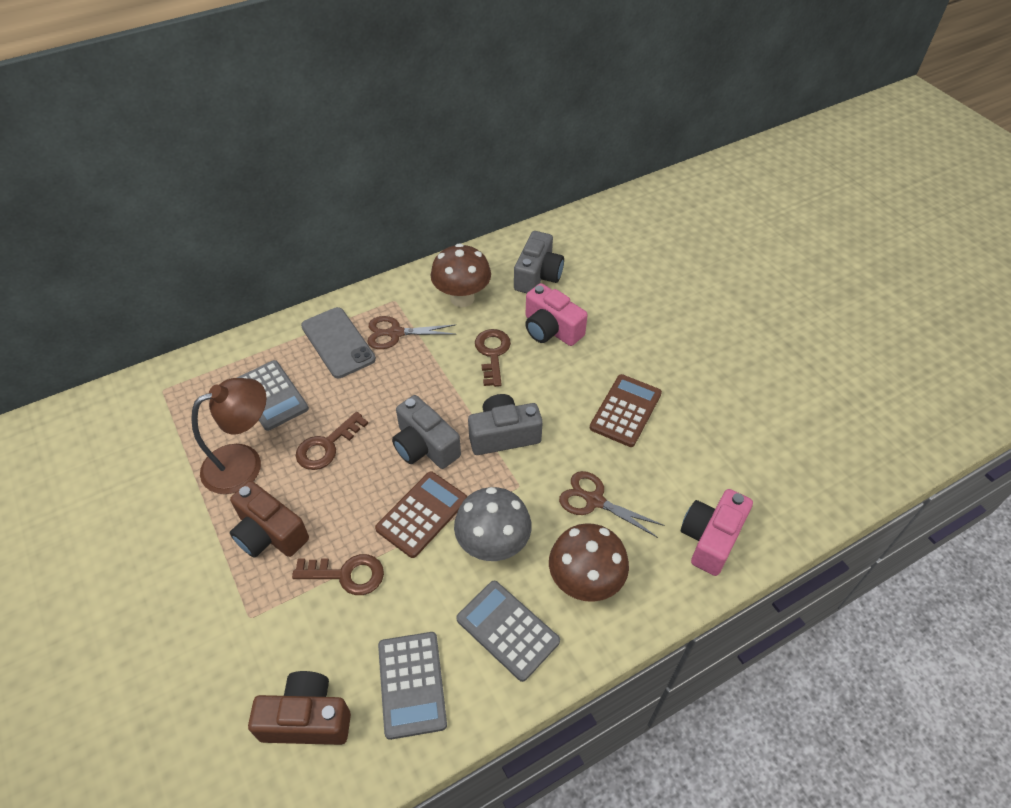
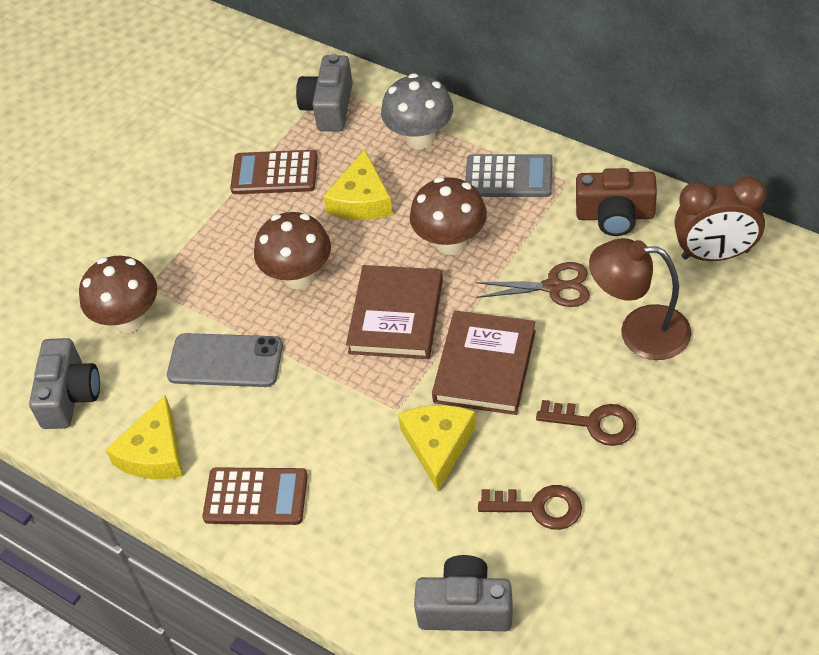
brown book: 0 -> 2
brown camera: 2 -> 1
brown clock: 0 -> 1
brown key: 3 -> 2
brown mushroom: 2 -> 3
brown scissors: 2 -> 1
grey calculator: 3 -> 1
pink camera: 2 -> 0
yellow cheese: 0 -> 3

